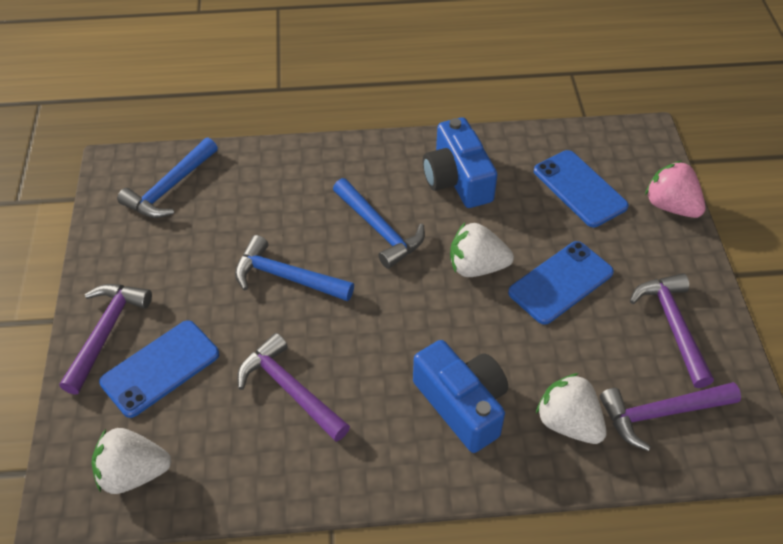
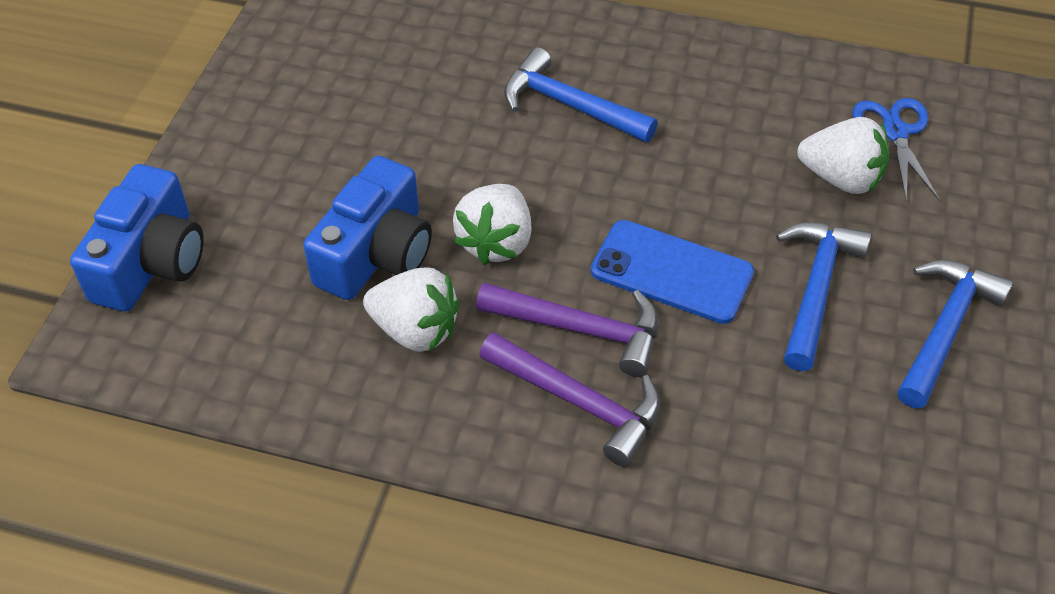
blue phone: 3 -> 1
blue scissors: 0 -> 1
pink strawberry: 1 -> 0
purple hammer: 4 -> 2

